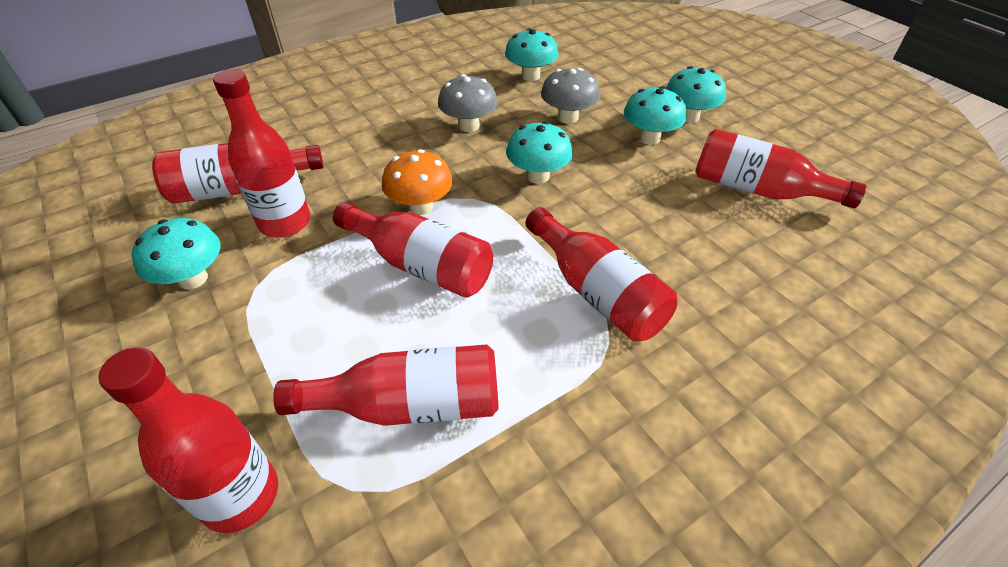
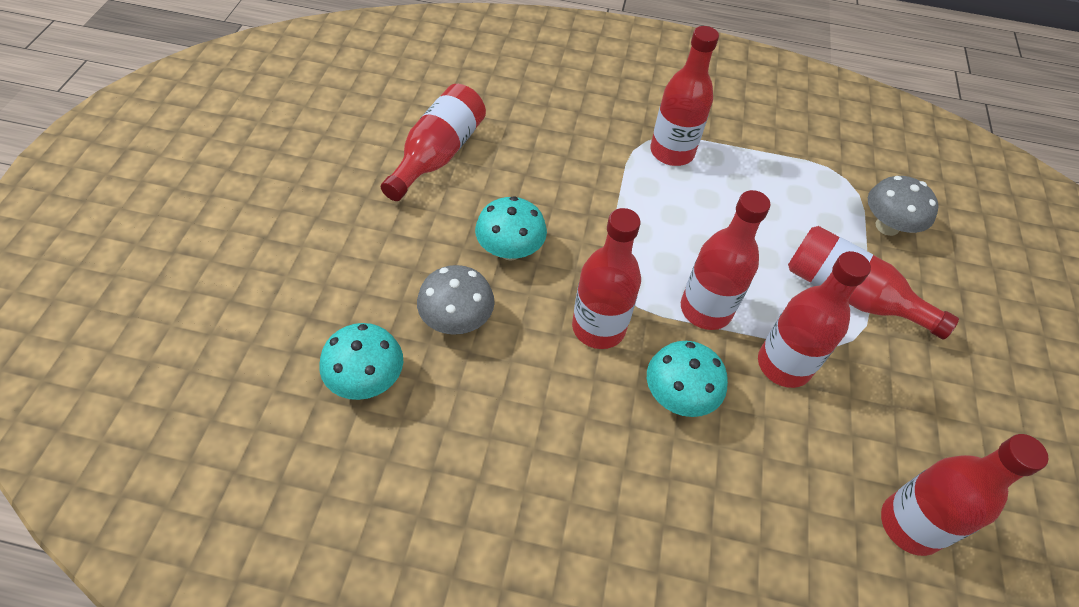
orange mushroom: 1 -> 0
turquoise mushroom: 5 -> 3

